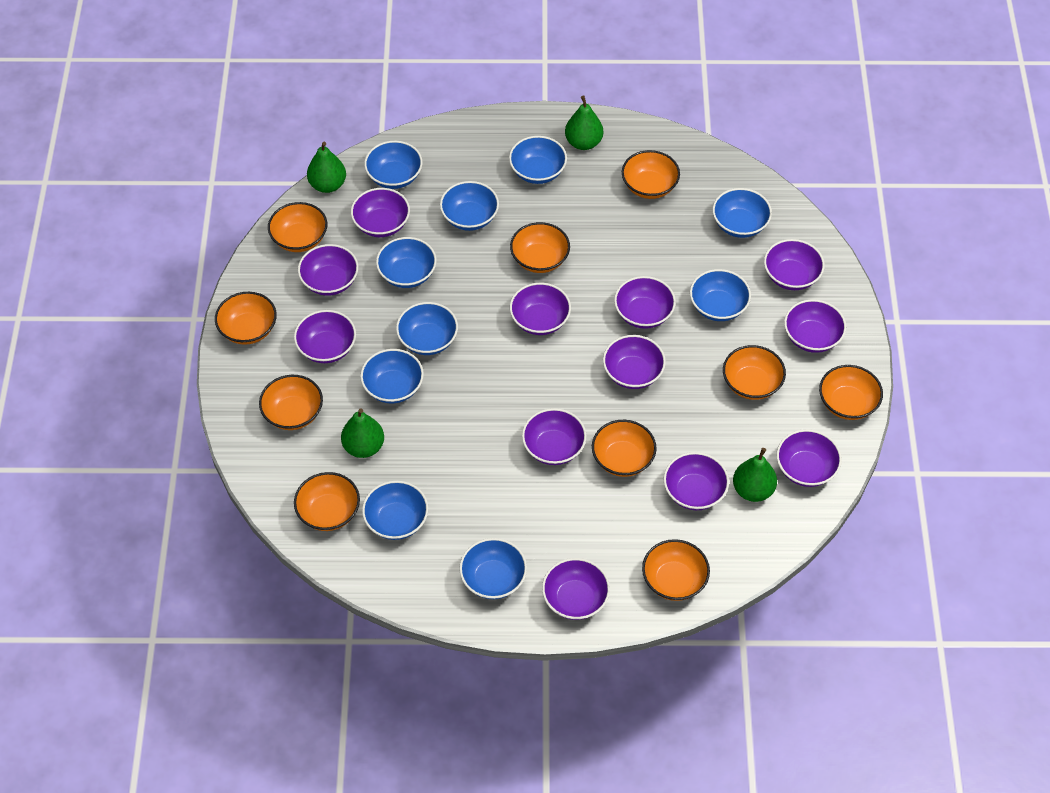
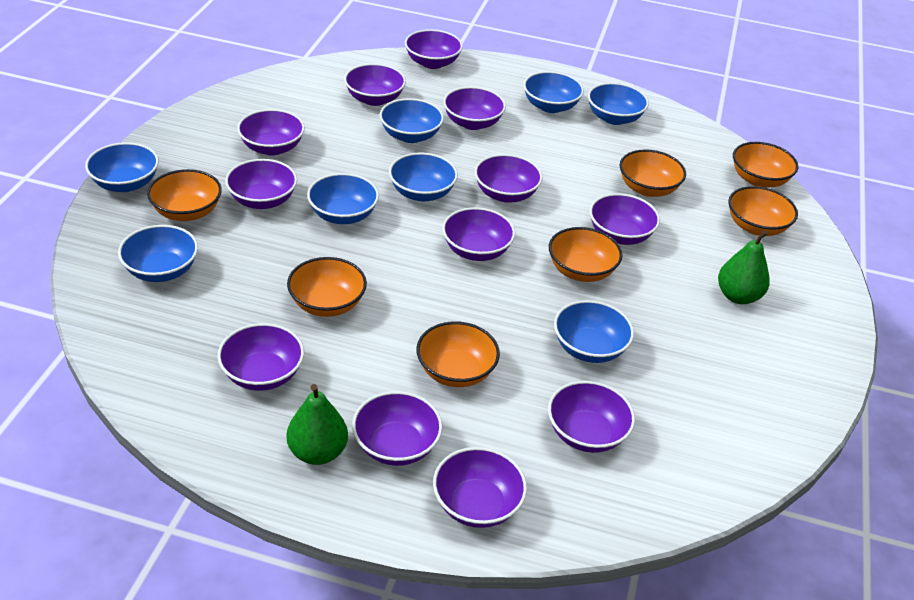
blue bowl: 10 -> 8
green pear: 4 -> 2
orange bowl: 10 -> 7

